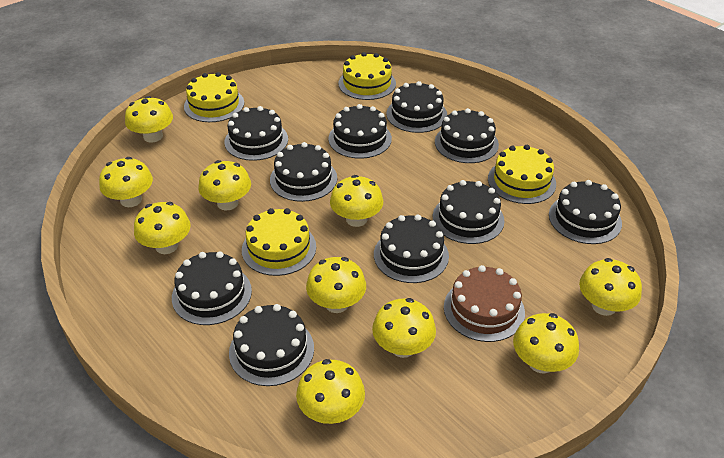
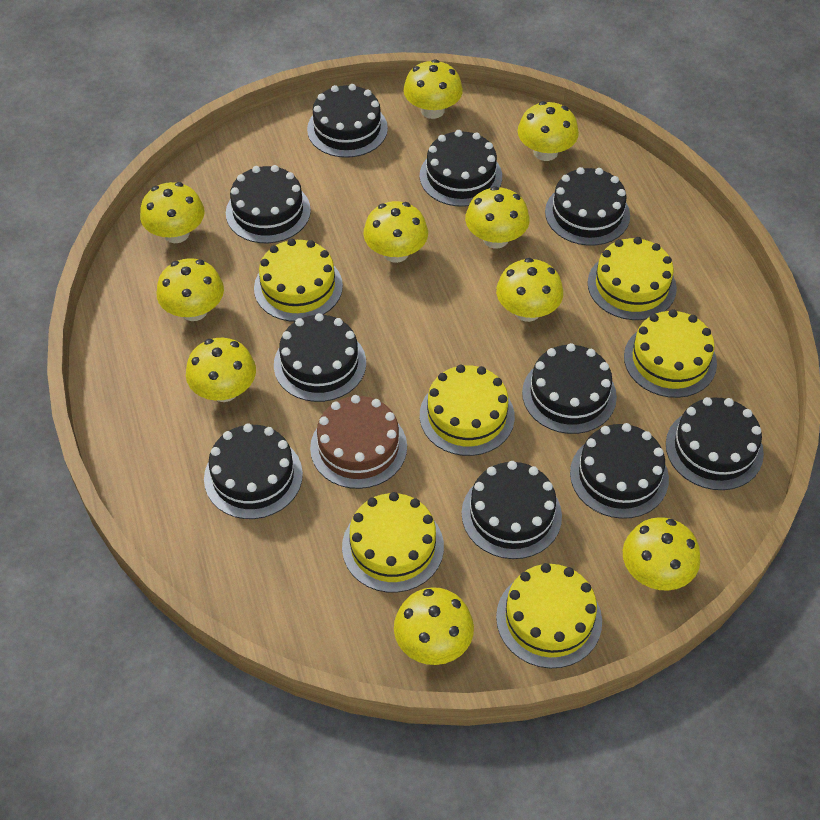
yellow cake: 4 -> 6

